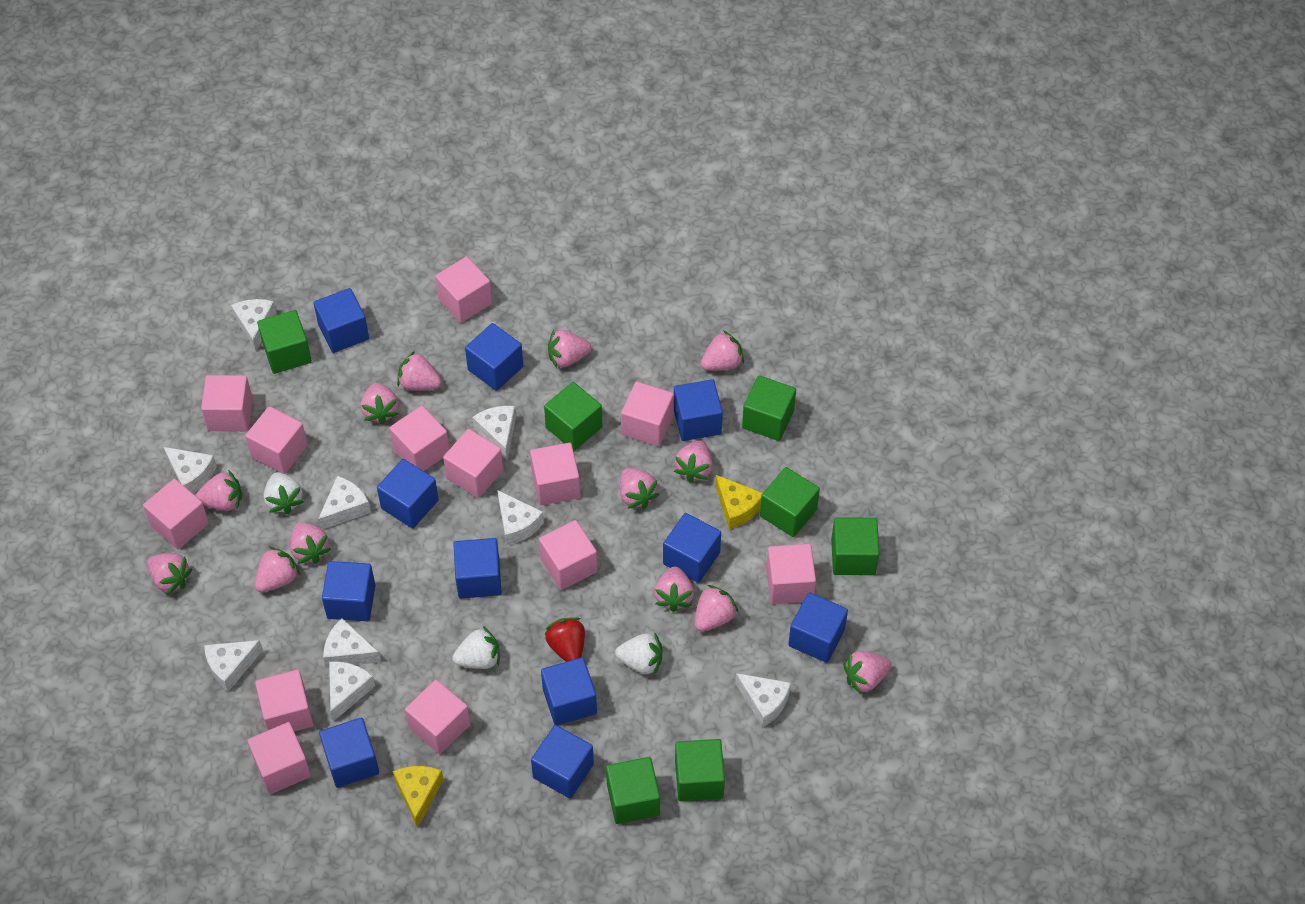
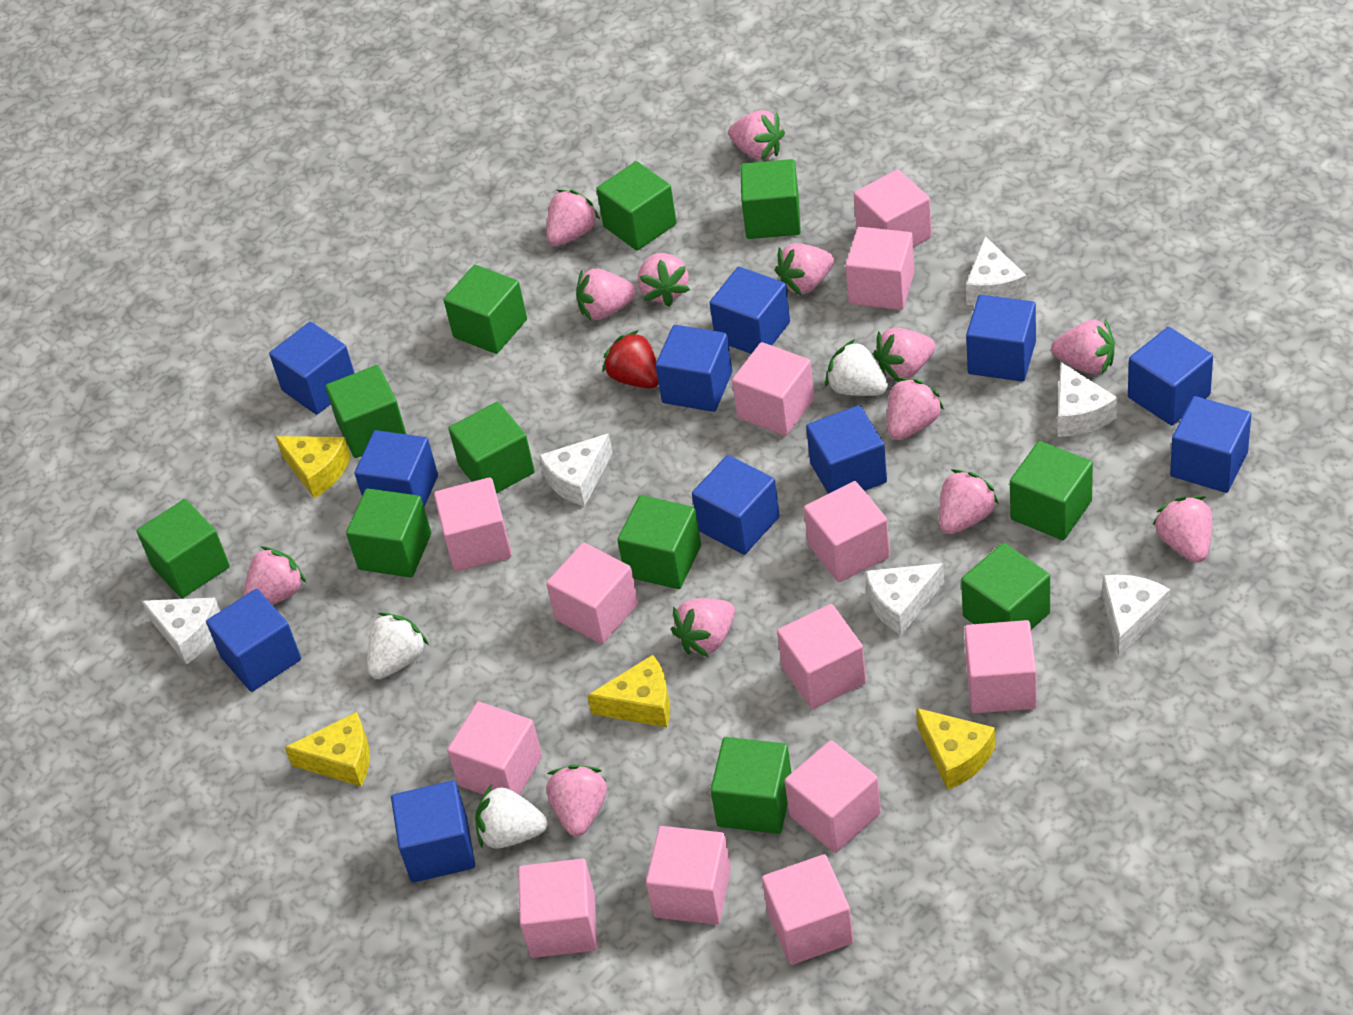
green cube: 7 -> 11
white cheese: 9 -> 6
yellow cheese: 2 -> 4

